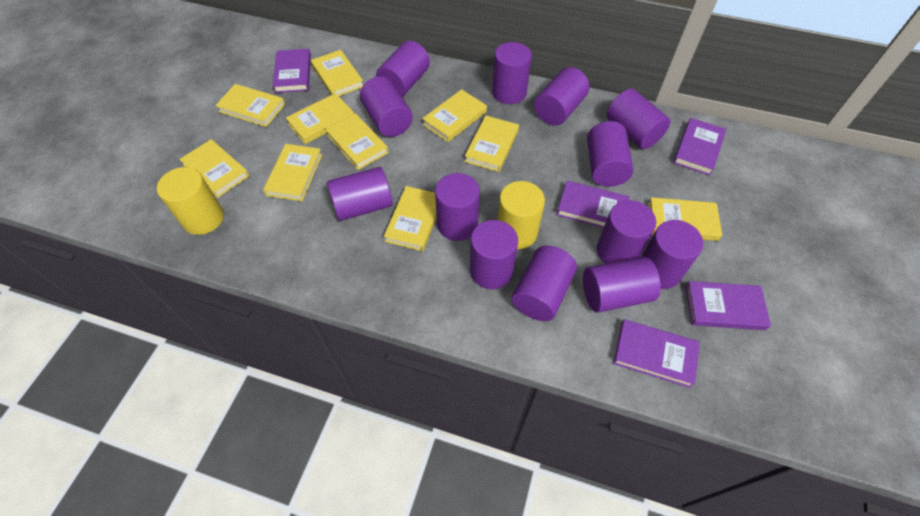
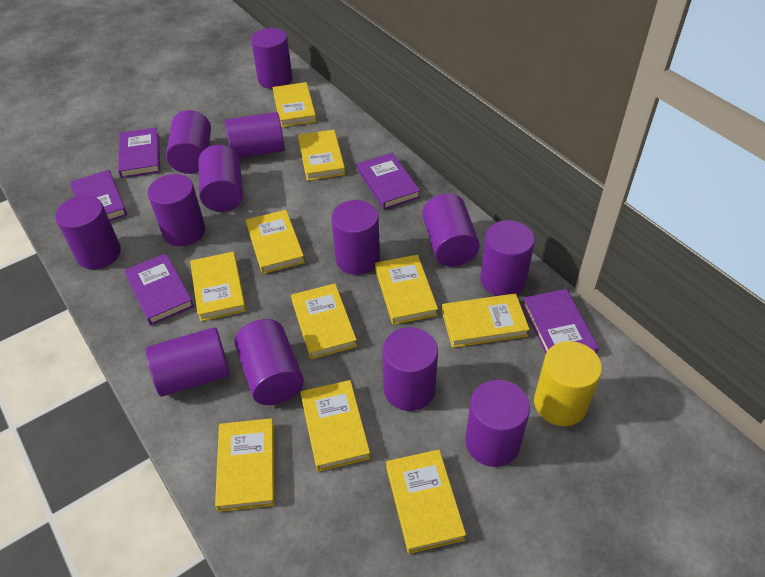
yellow cylinder: 2 -> 1

